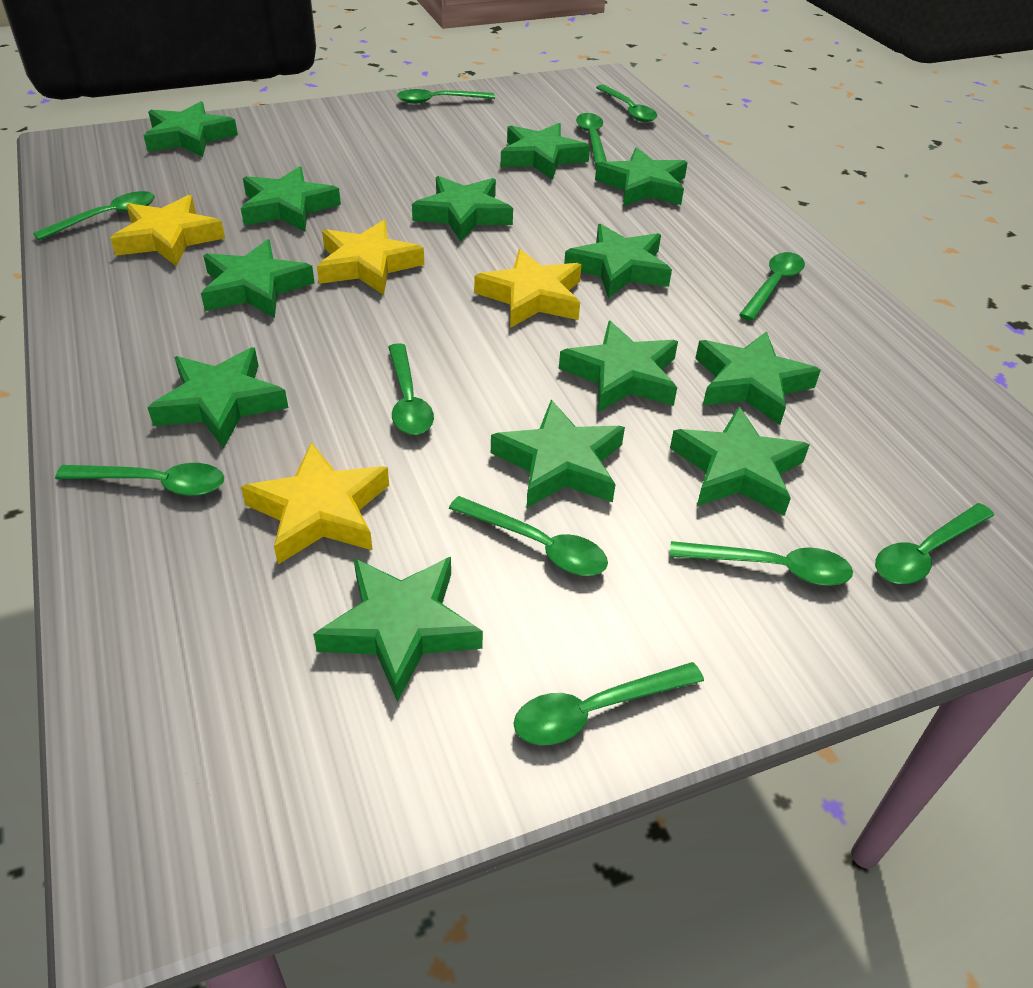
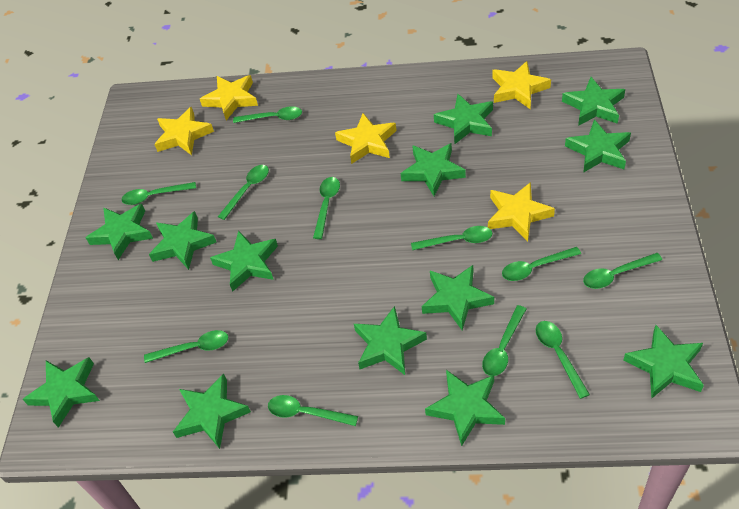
yellow star: 4 -> 5

